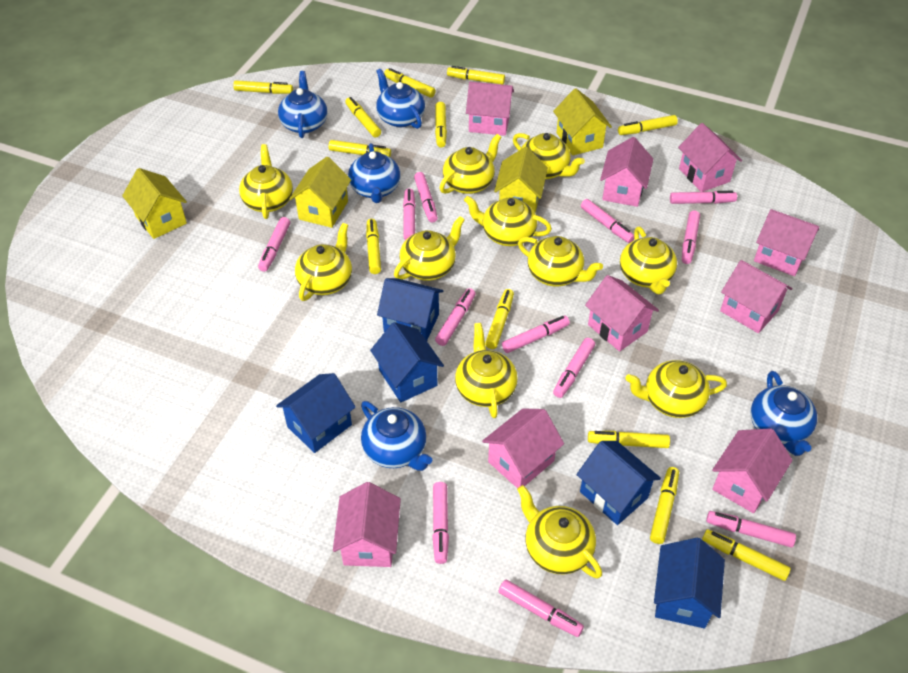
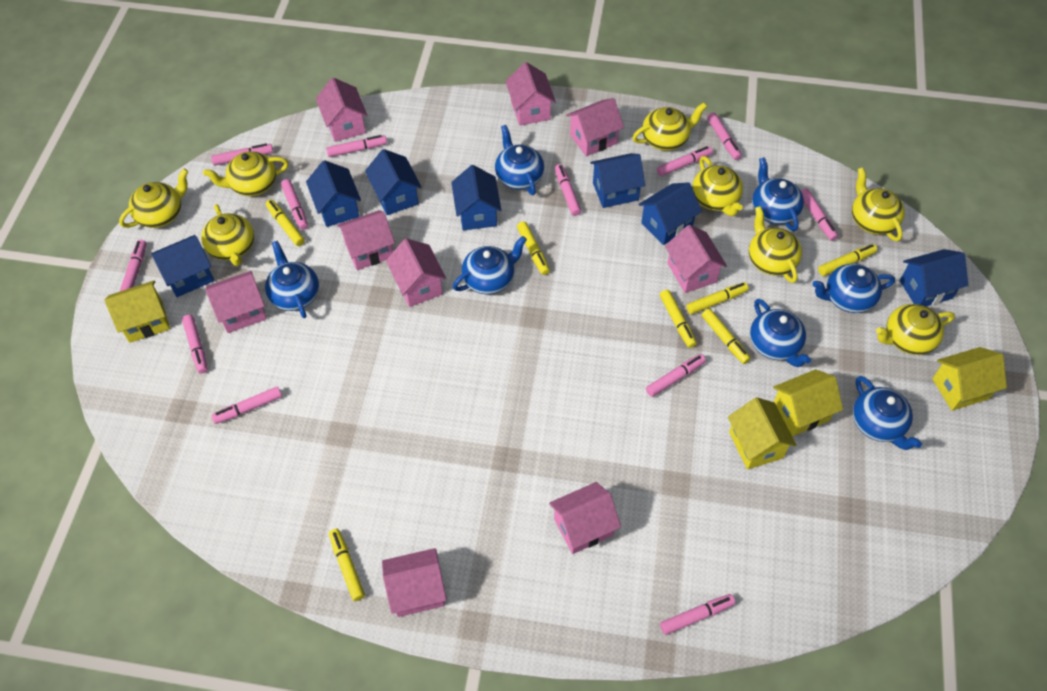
blue house: 5 -> 7
blue teapot: 5 -> 7
yellow marker: 12 -> 7
yellow teapot: 11 -> 8

